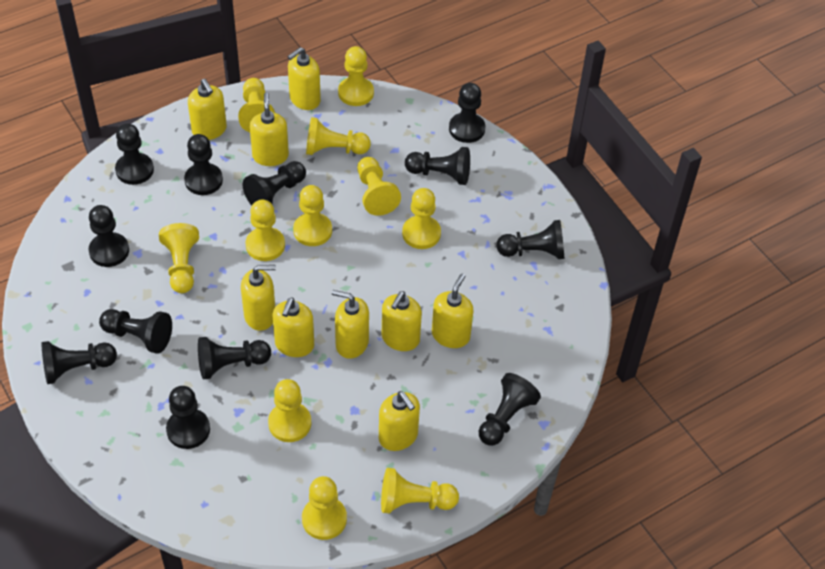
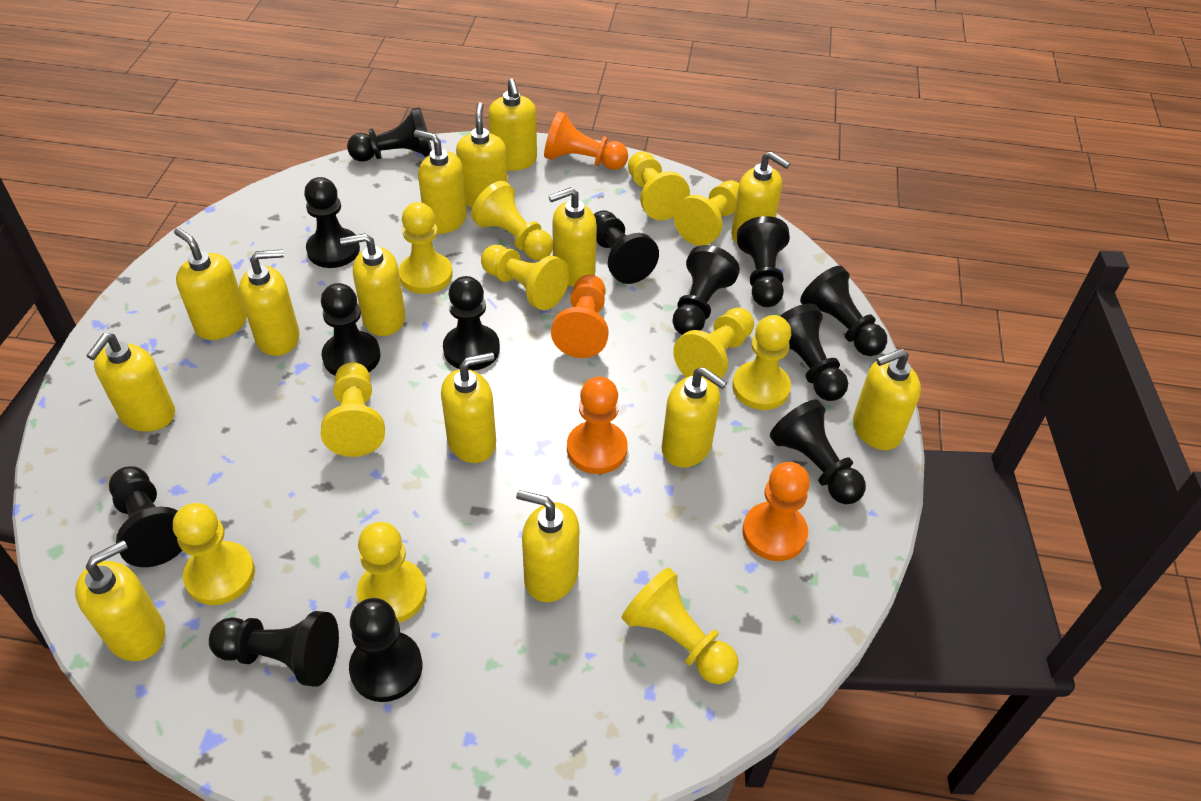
black pawn: 12 -> 13
orange pawn: 0 -> 4
yellow soap dispenser: 9 -> 14

